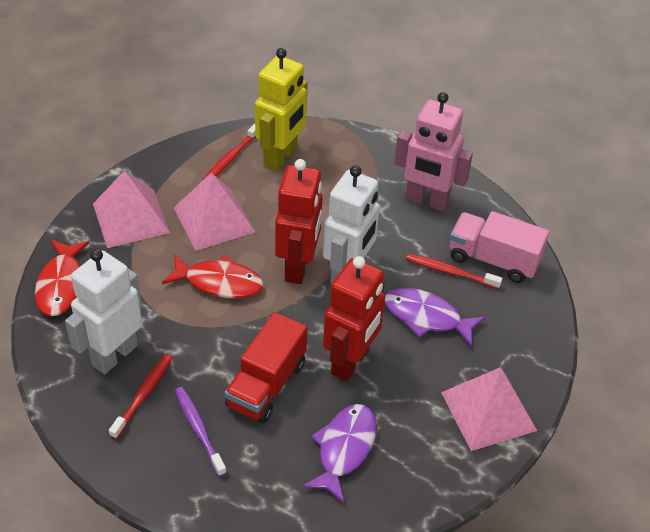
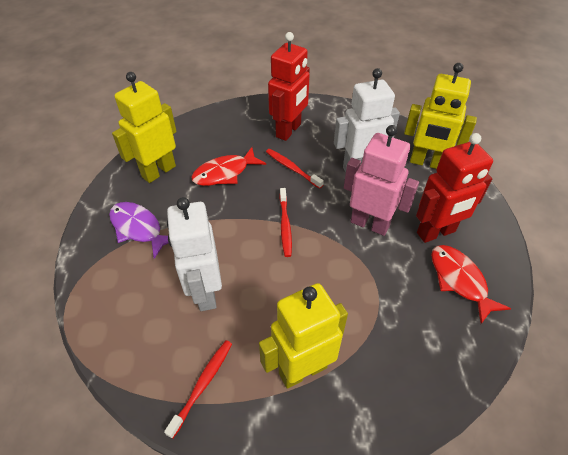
pink pyramid: 3 -> 0
pink truck: 1 -> 0
purple fish: 2 -> 1
purple toothbrush: 1 -> 0
red truck: 1 -> 0
yellow robot: 1 -> 3

